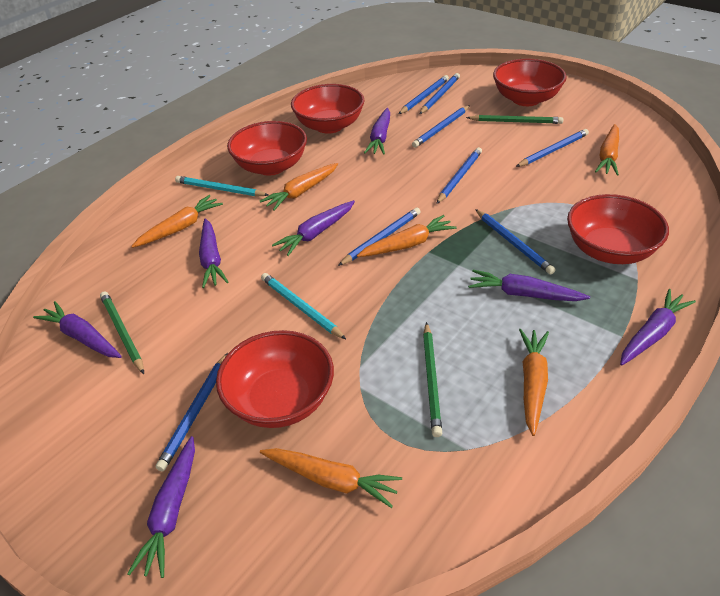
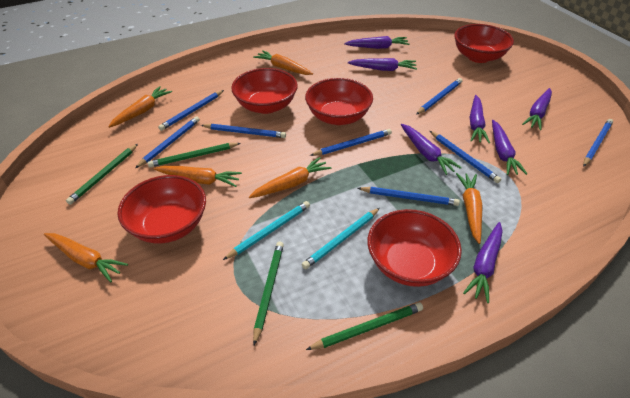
green pencil: 3 -> 4

